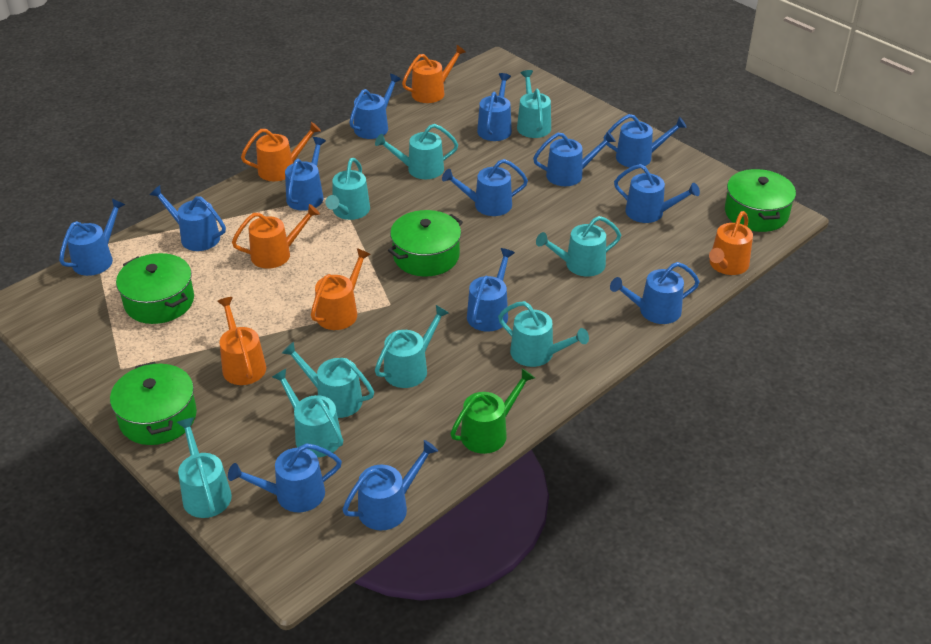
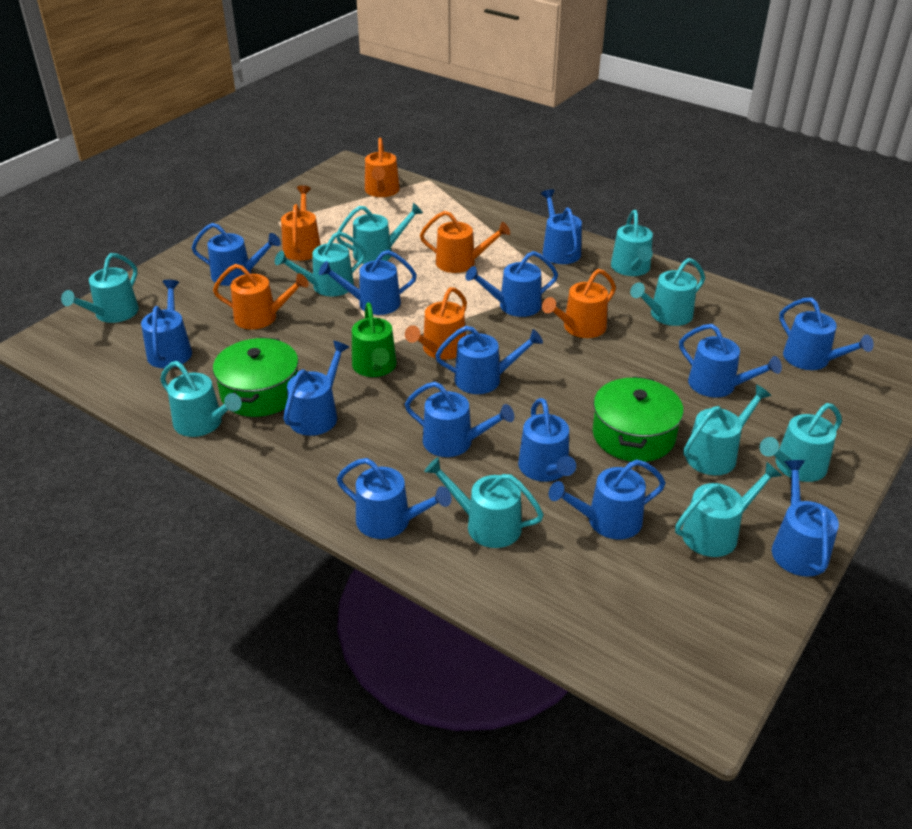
blue watering can: 13 -> 14
green pot: 4 -> 2
turquoise watering can: 9 -> 10

